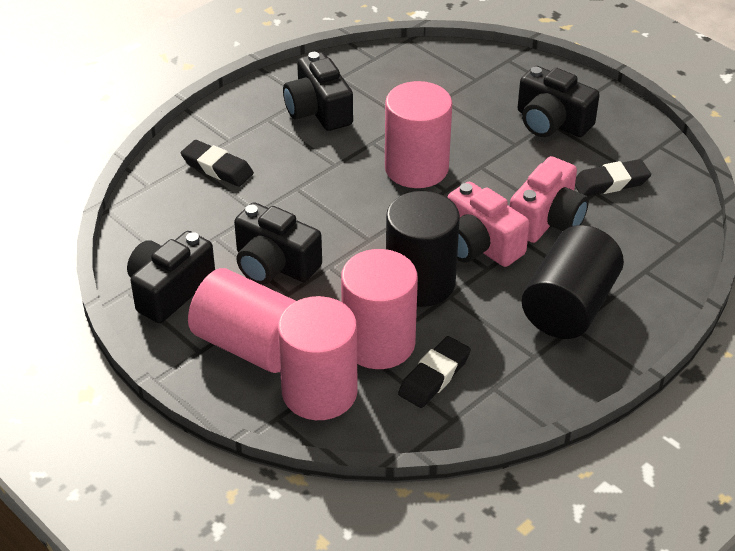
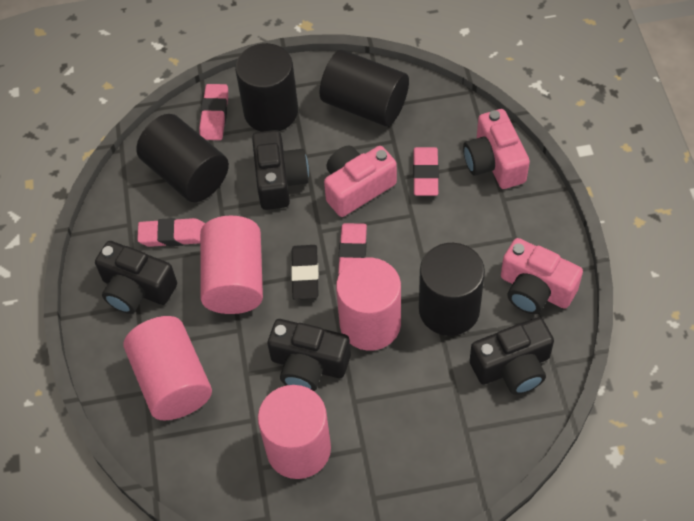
black cylinder: 2 -> 4
black eraser: 3 -> 1
pink camera: 2 -> 3
pink eraser: 0 -> 4

